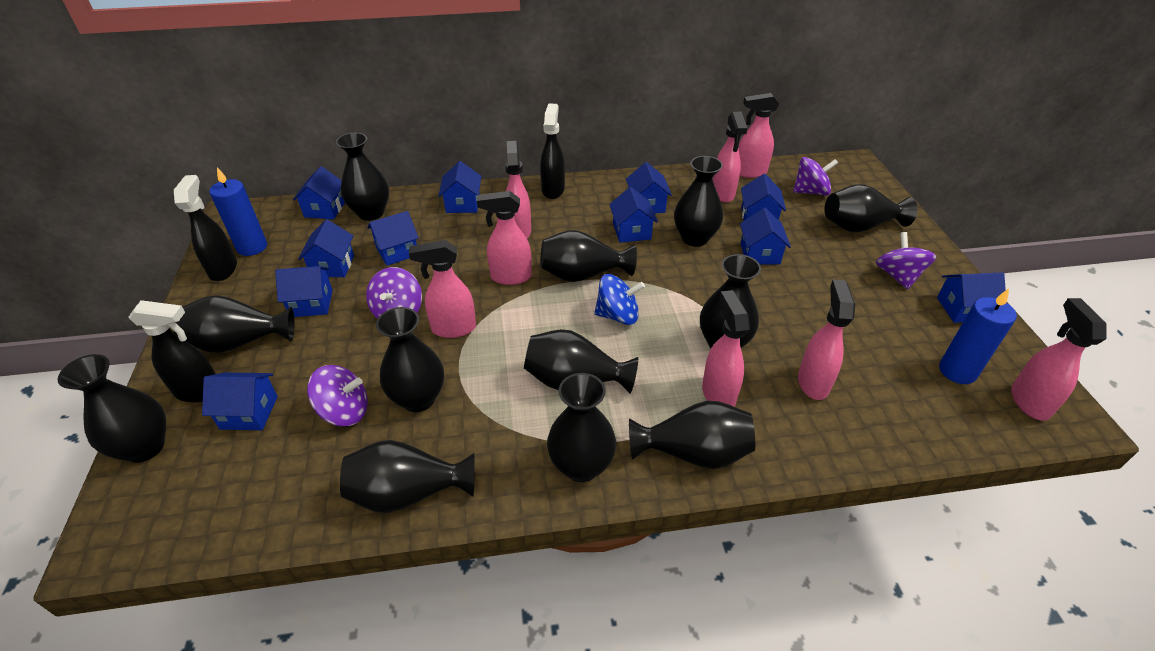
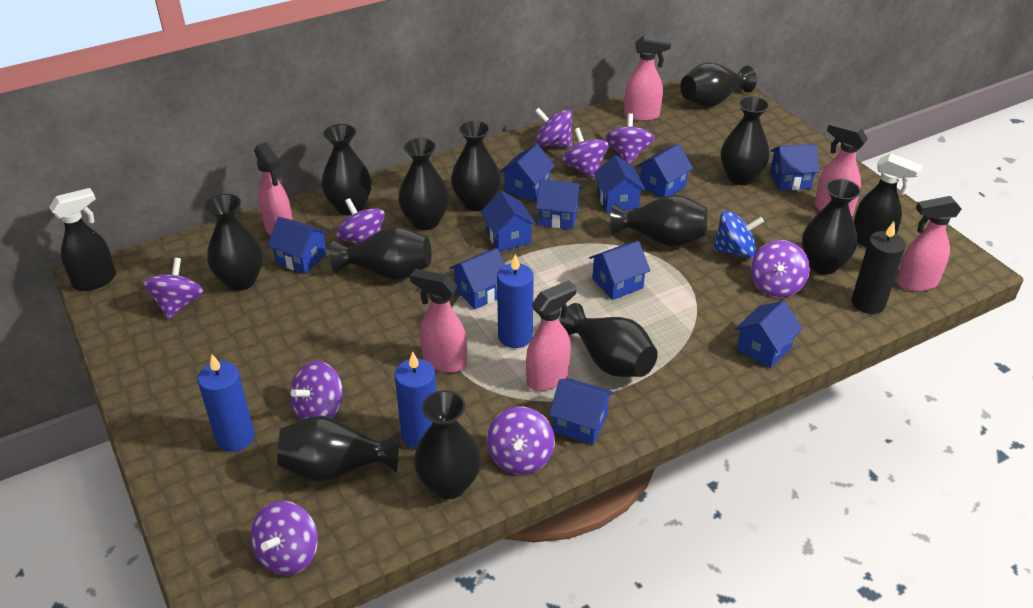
black candle: 0 -> 1
black spray bottle: 3 -> 2
blue candle: 2 -> 3
pink spray bottle: 8 -> 6
purple spinning top: 4 -> 9

